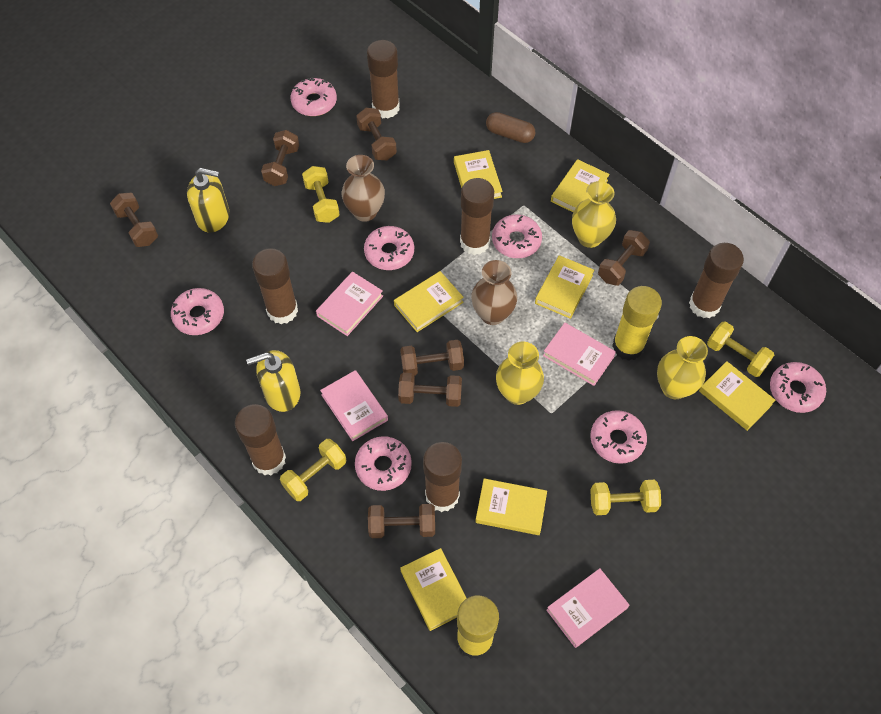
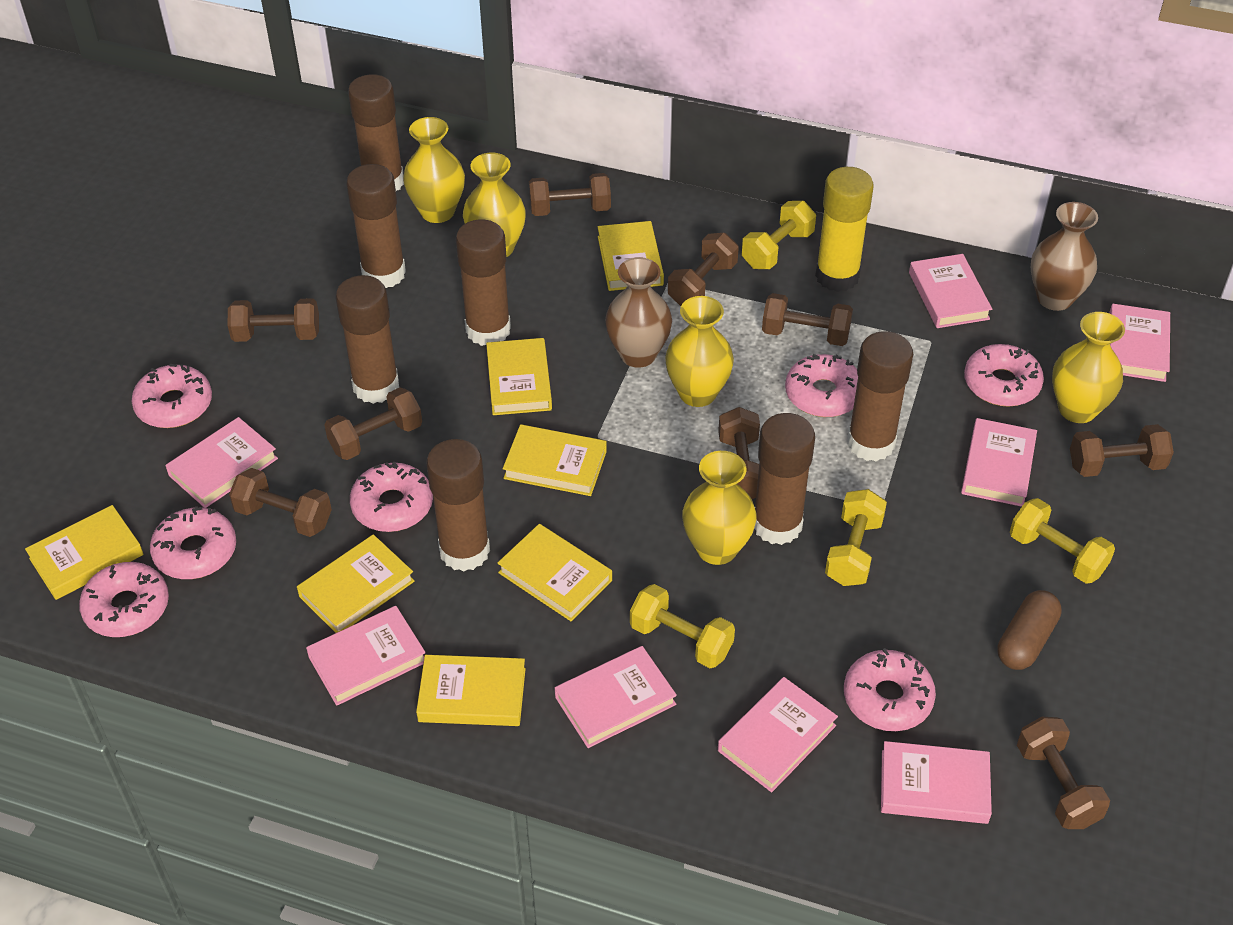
brown dumbbell: 7 -> 9
brown glue stick: 6 -> 7
pink book: 4 -> 8
yellow glue stick: 2 -> 1
yellow soap dispenser: 2 -> 0
yellow vase: 3 -> 5

